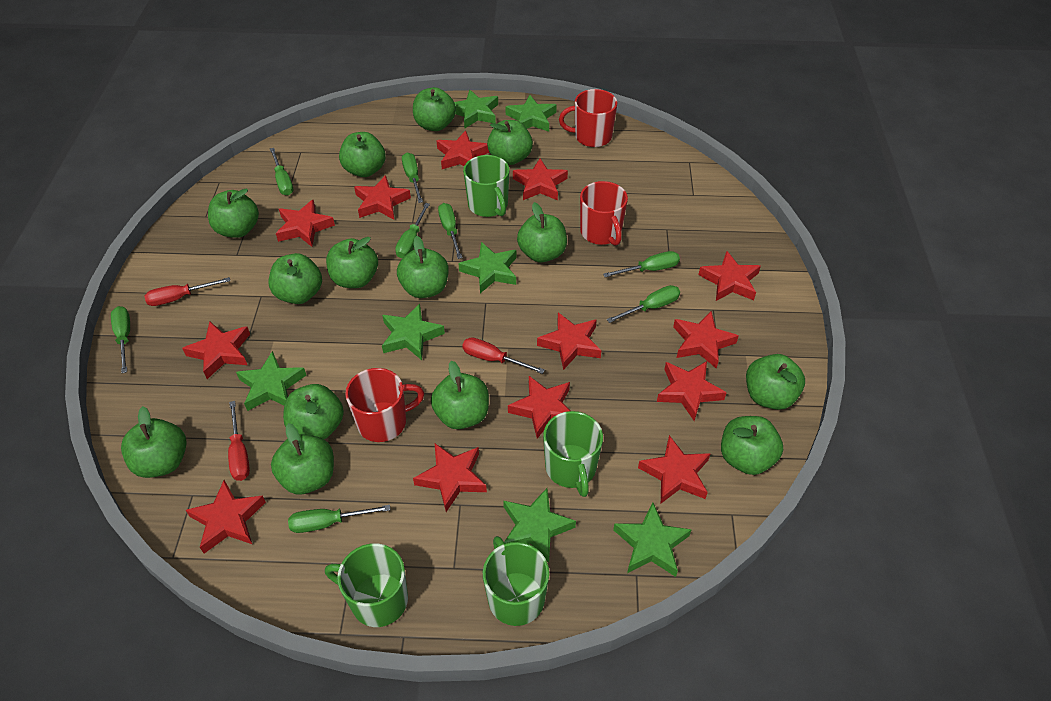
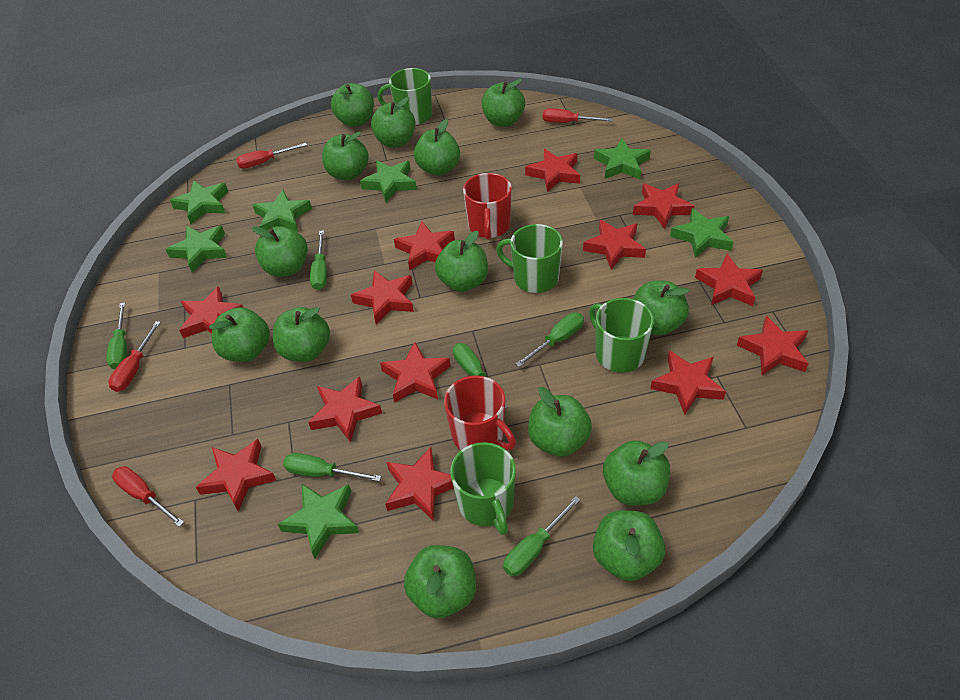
green screwdriver: 8 -> 6
red mug: 3 -> 2
red screwdriver: 3 -> 4

